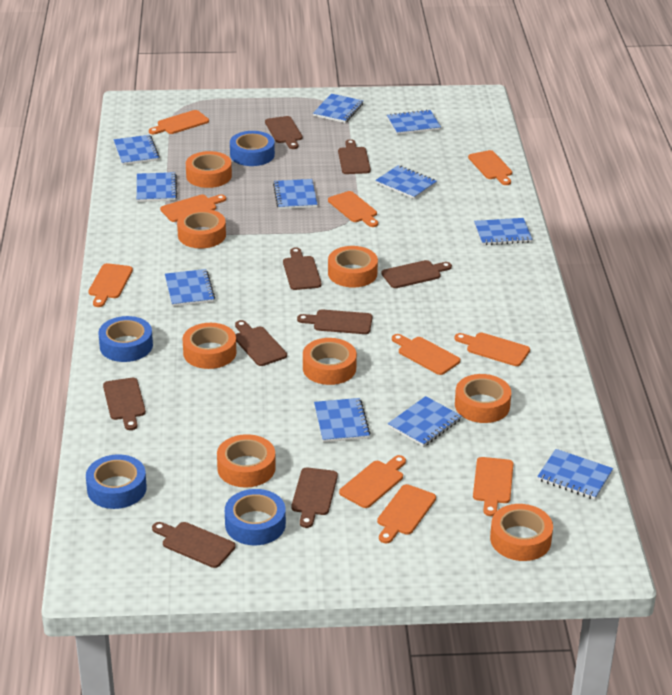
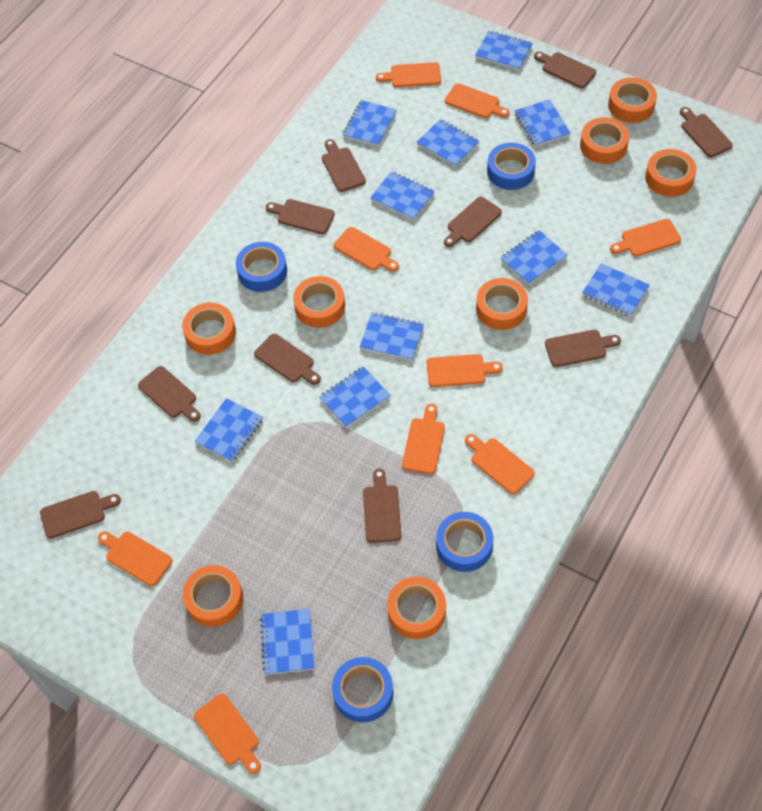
brown cutting board: 9 -> 10
orange cutting board: 10 -> 9

